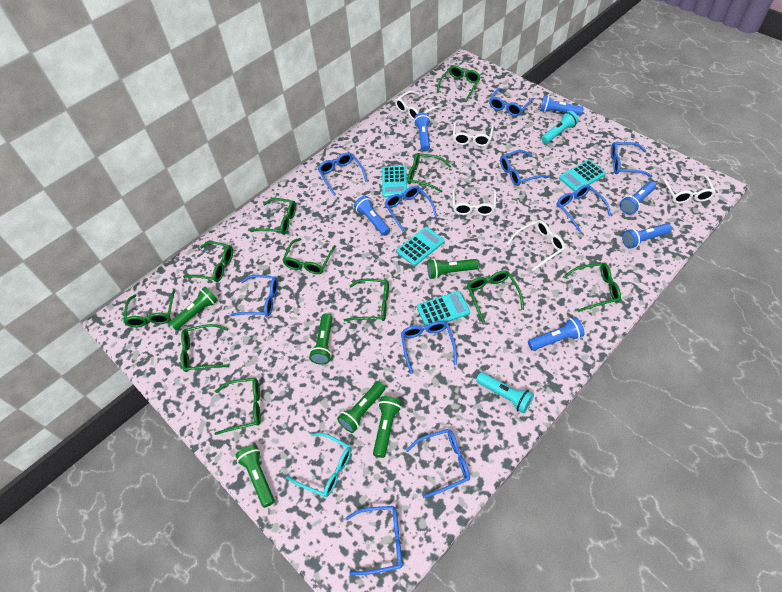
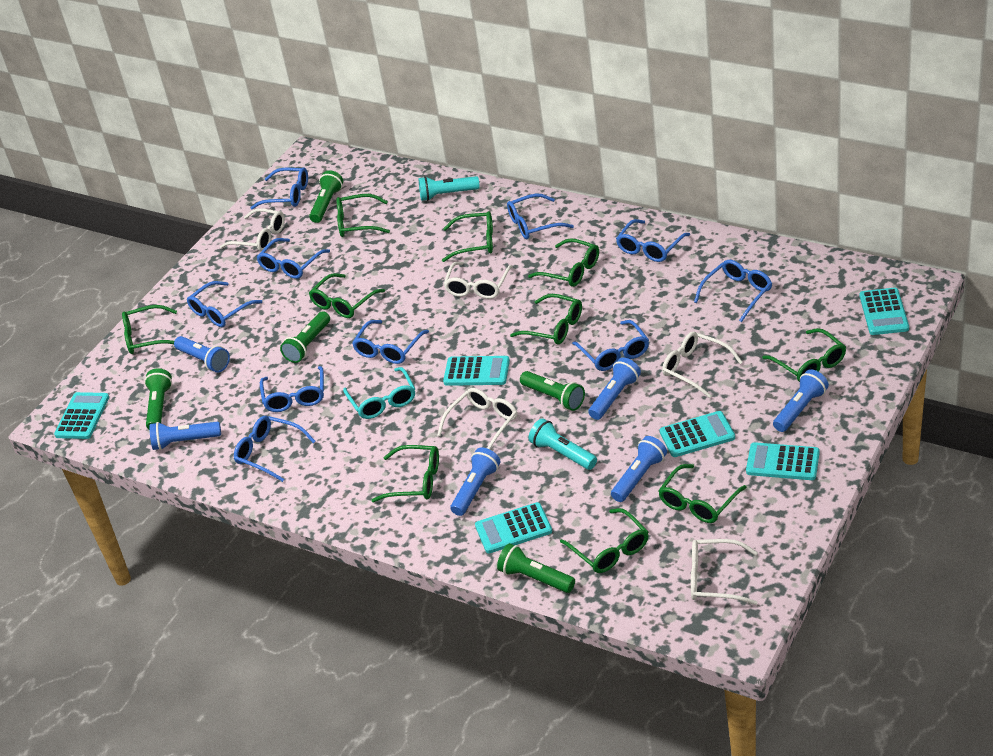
green flashlight: 6 -> 5
green glasses: 11 -> 10
turquoise calculator: 4 -> 6

